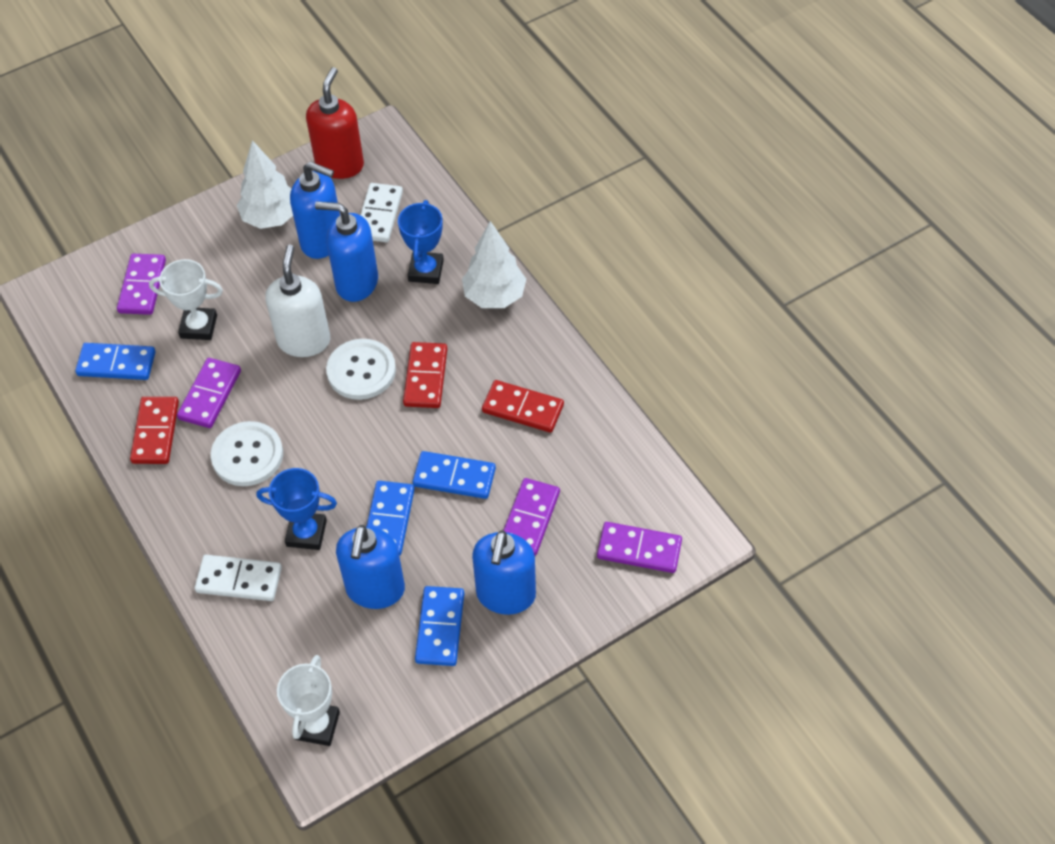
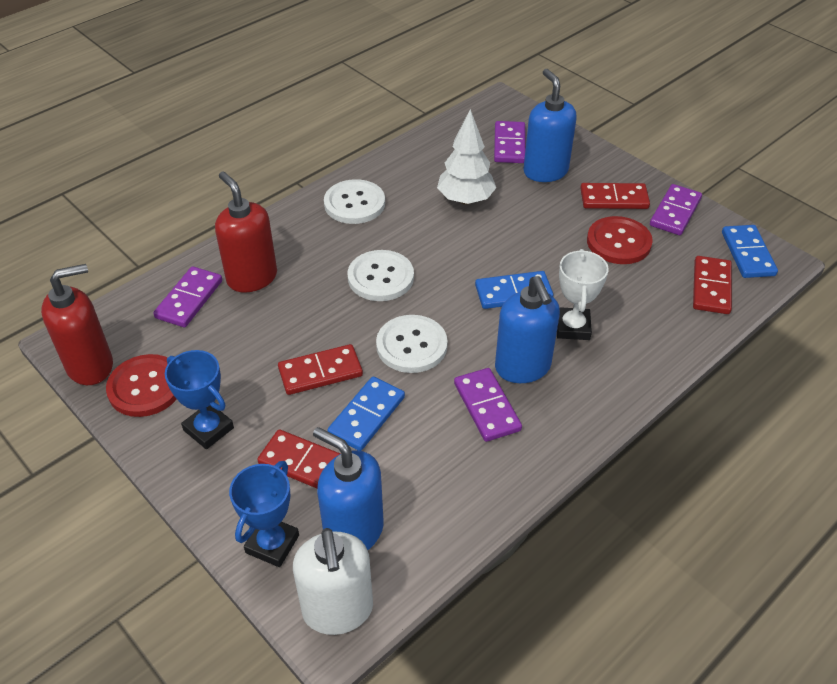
blue domino: 4 -> 3
blue soap dispenser: 4 -> 3
red button: 0 -> 2
red domino: 3 -> 4
red soap dispenser: 1 -> 2
white button: 2 -> 3
white domino: 2 -> 0
white tree: 2 -> 1
white trophy: 2 -> 1

